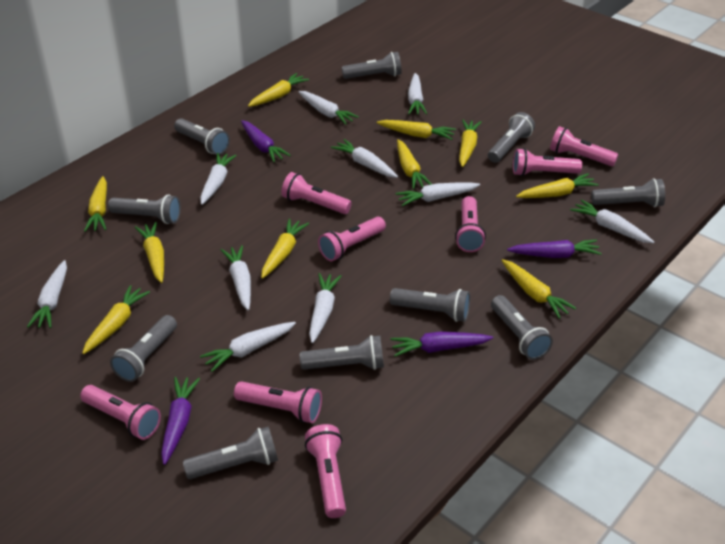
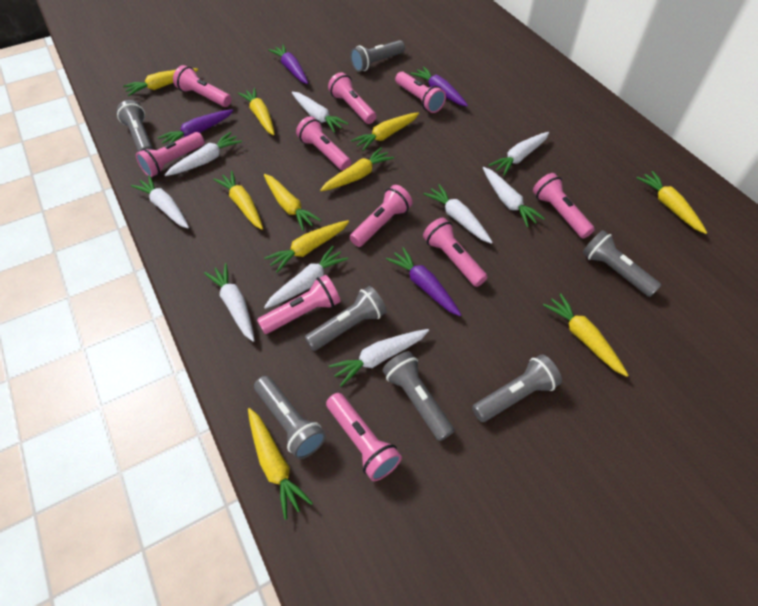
grey flashlight: 10 -> 7
pink flashlight: 8 -> 10
white carrot: 10 -> 9

